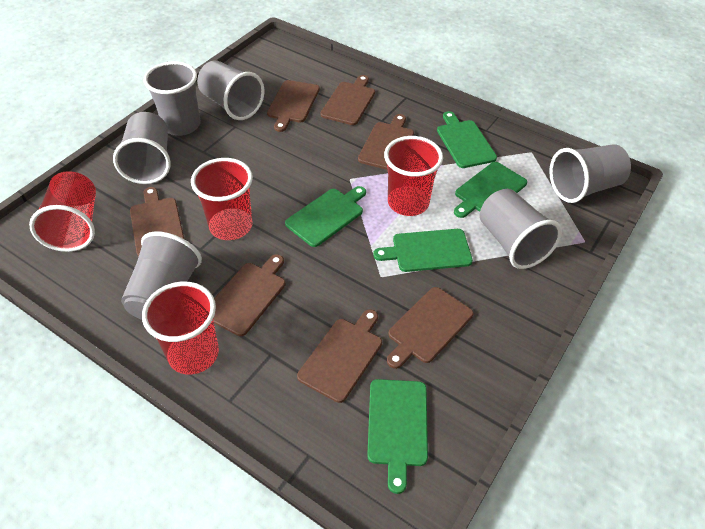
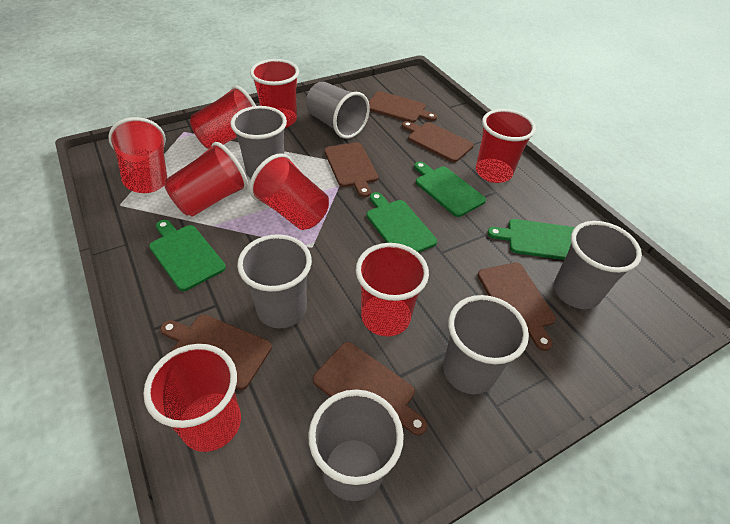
brown cutting board: 7 -> 6
green cutting board: 5 -> 4
red cup: 4 -> 8

